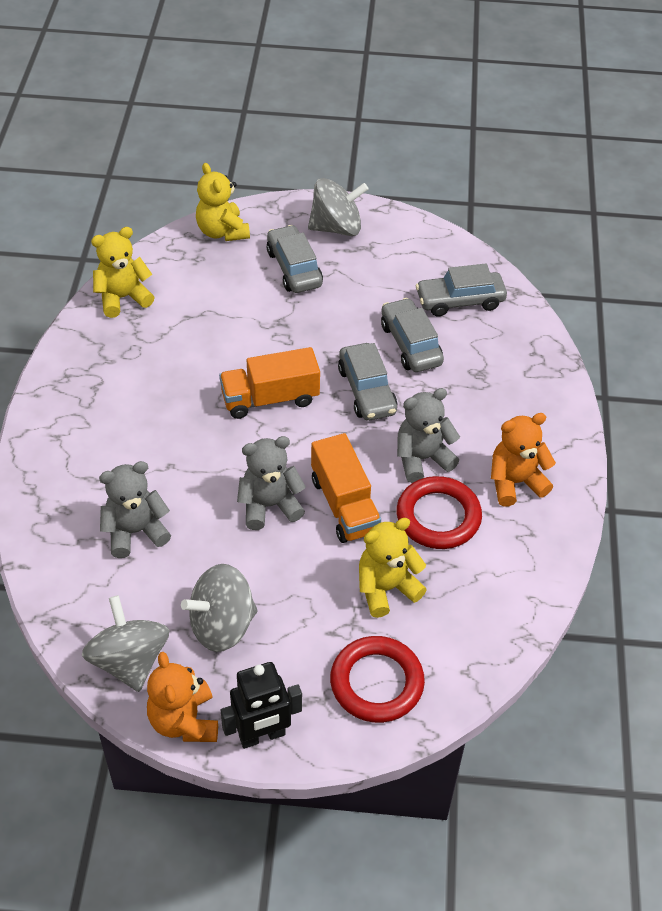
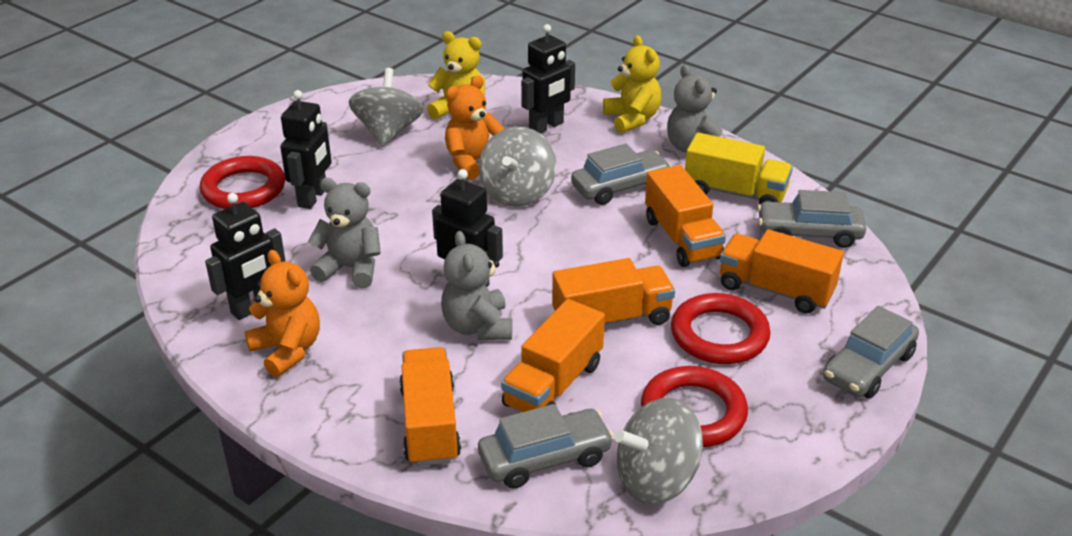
black robot: 1 -> 4
orange truck: 2 -> 5
red ring: 2 -> 3
yellow teddy bear: 3 -> 2
yellow truck: 0 -> 1

